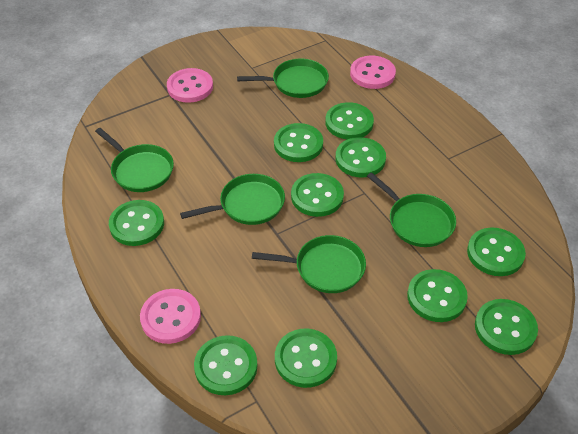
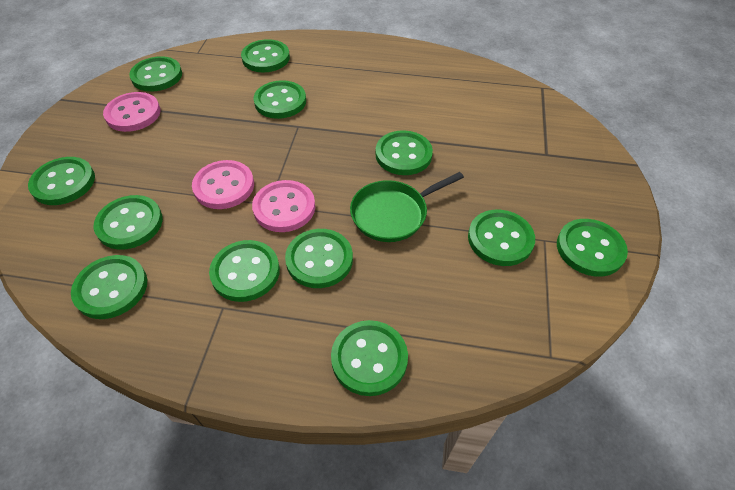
green button: 10 -> 12
green pan: 5 -> 1

